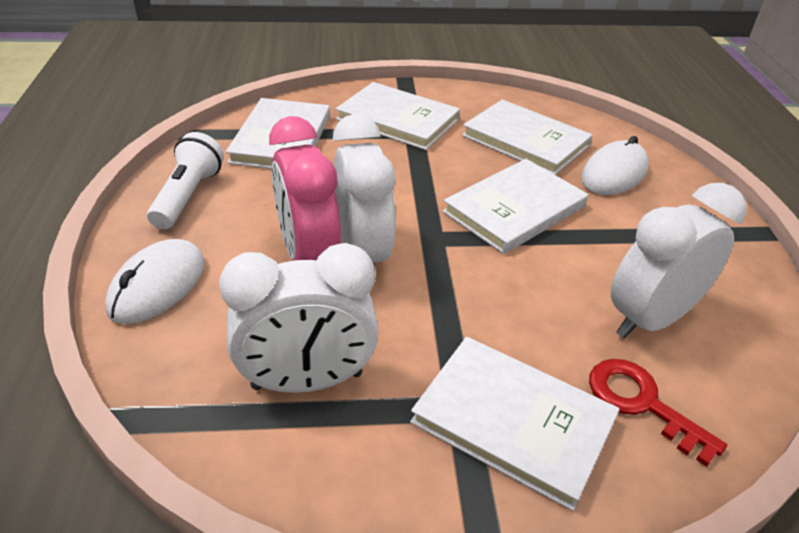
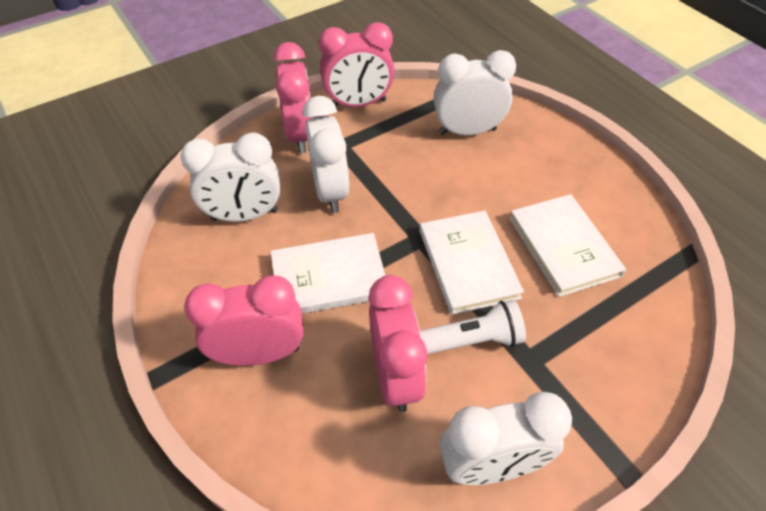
pink clock: 1 -> 4
red key: 1 -> 0
white book: 5 -> 3
white clock: 3 -> 4
white mouse: 2 -> 0

